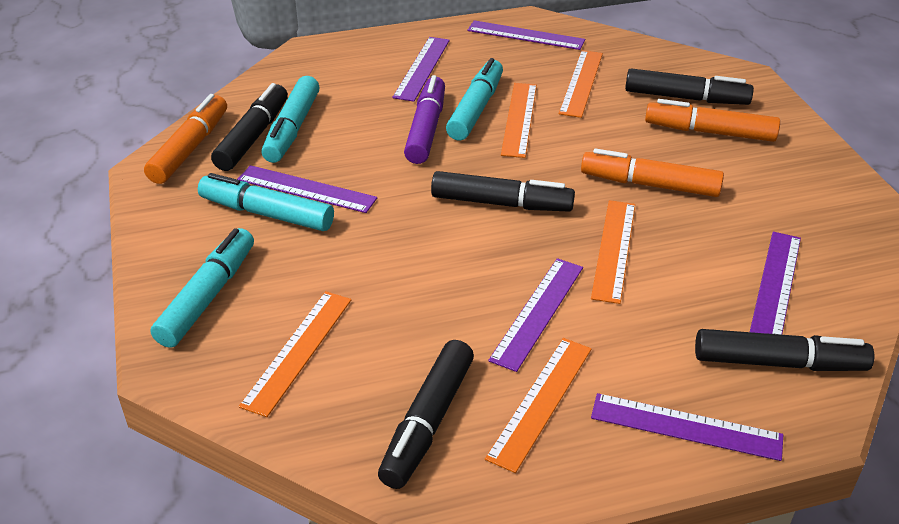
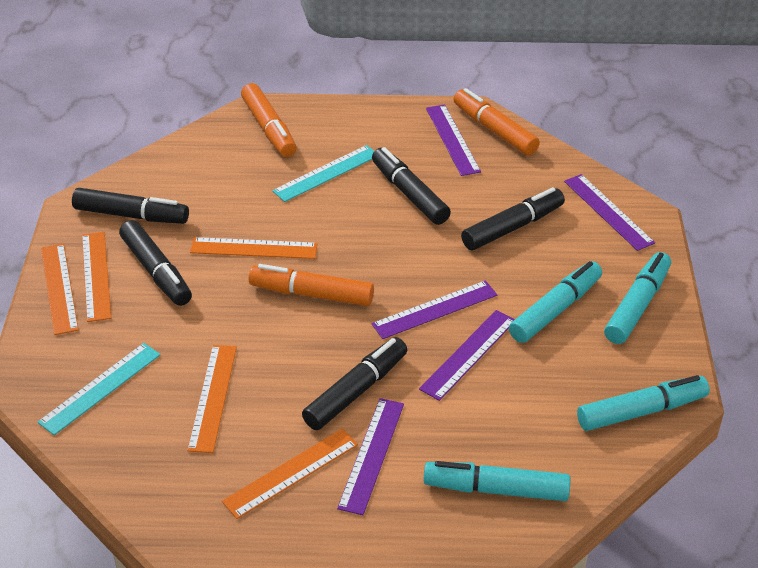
purple marker: 1 -> 0
purple ruler: 6 -> 5
turquoise ruler: 0 -> 2

